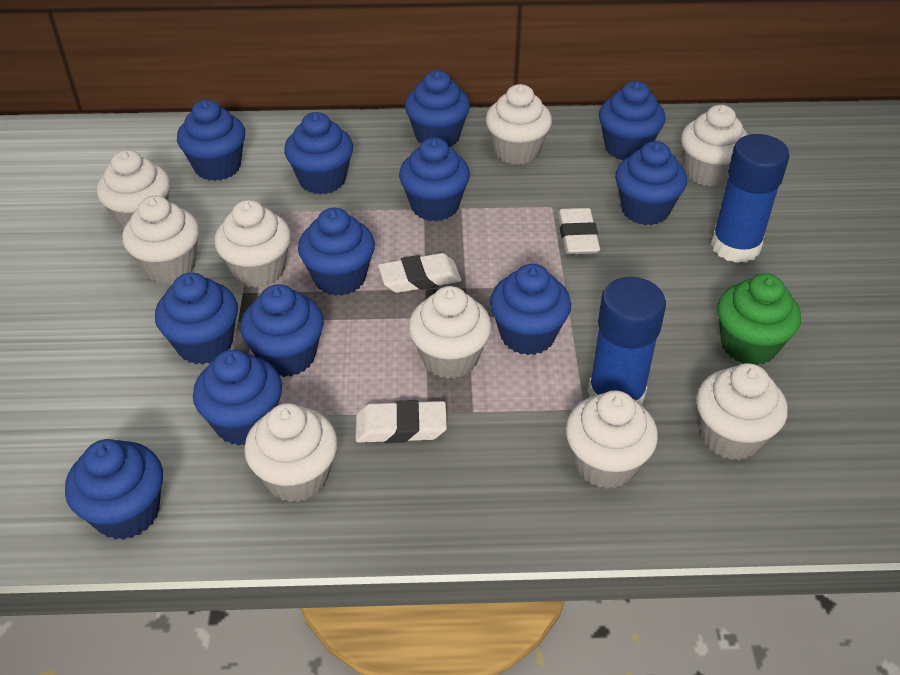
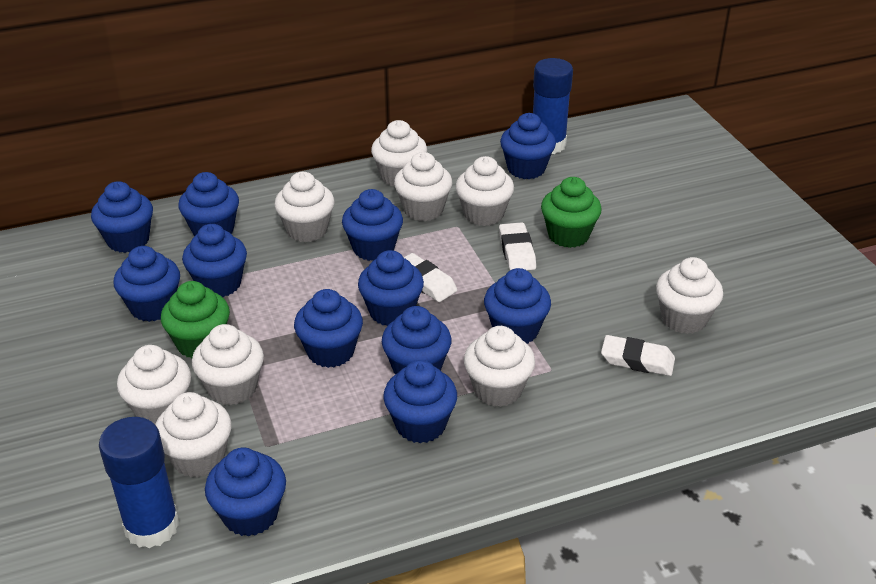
green cupcake: 1 -> 2

